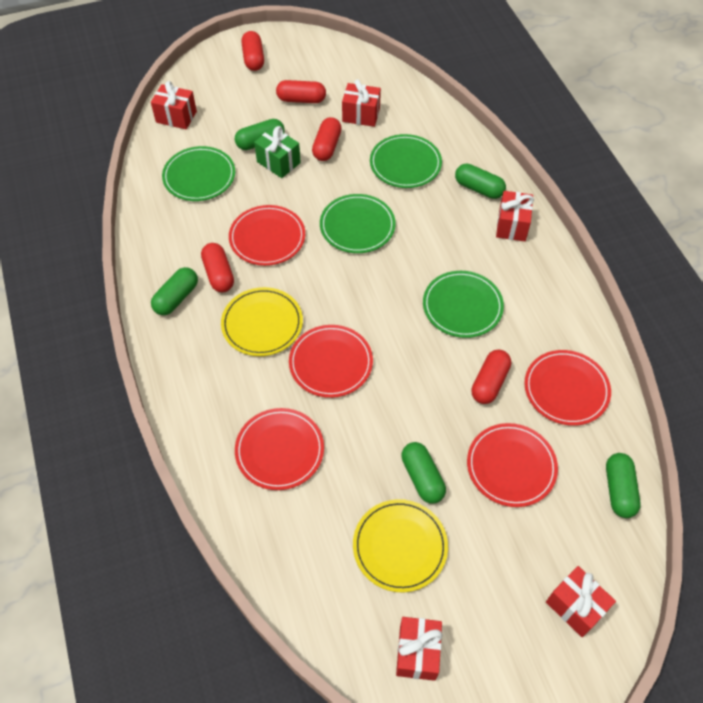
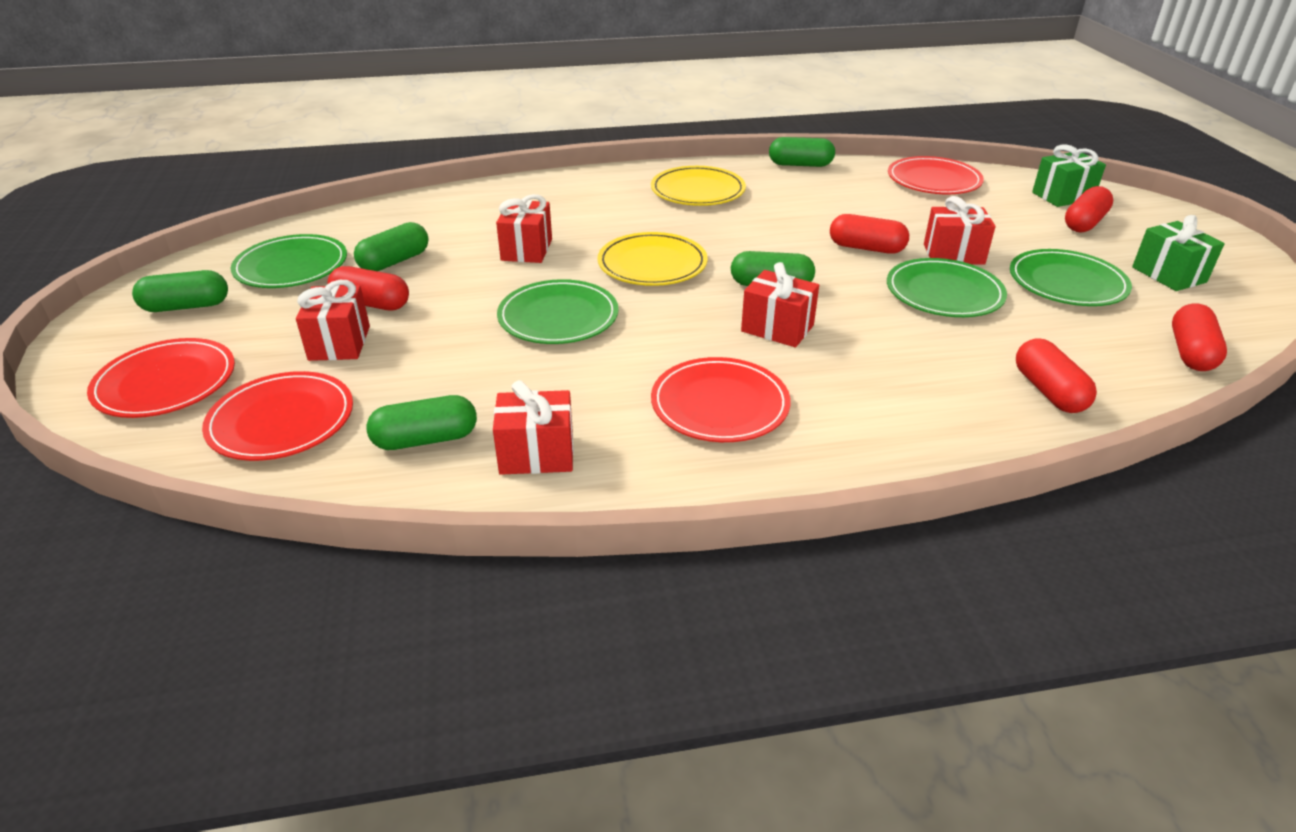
green gift: 1 -> 2
red plate: 5 -> 4

